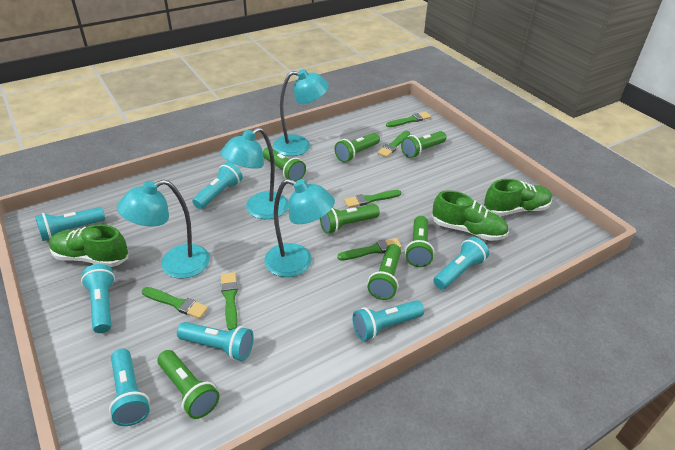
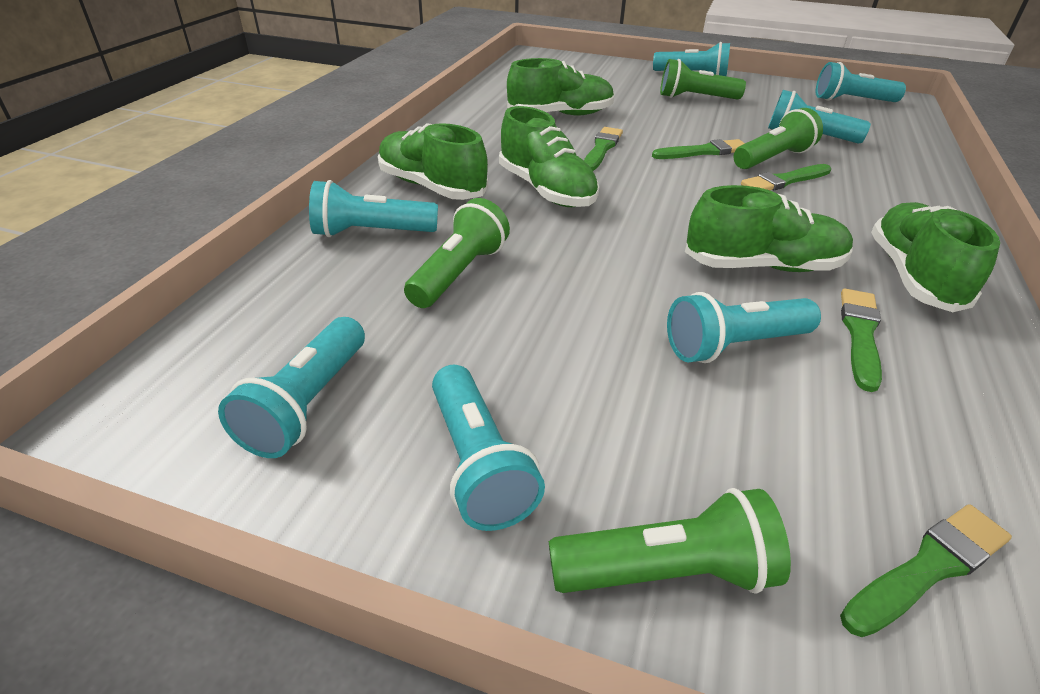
green brush: 6 -> 5
green flashlight: 7 -> 4
green shoe: 3 -> 5
turquoise lamp: 4 -> 0

